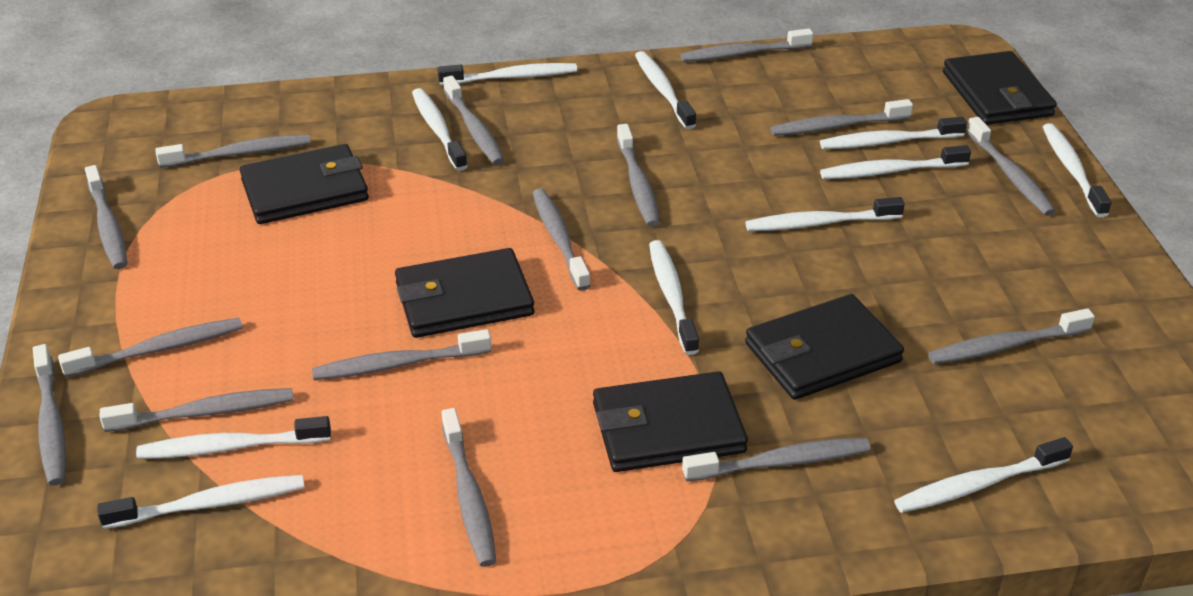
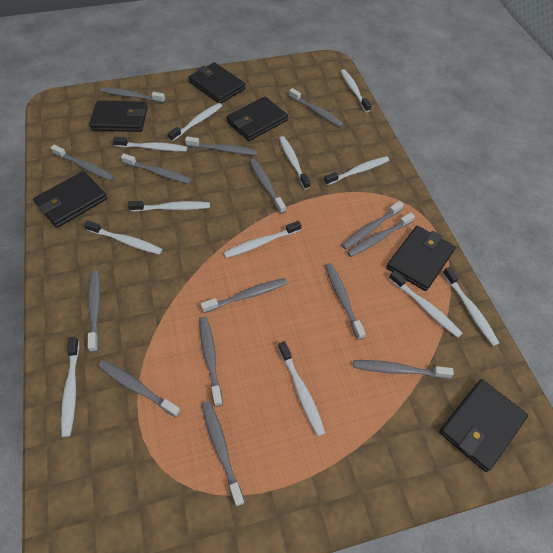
black wallet: 5 -> 6
white toothbrush: 11 -> 12

